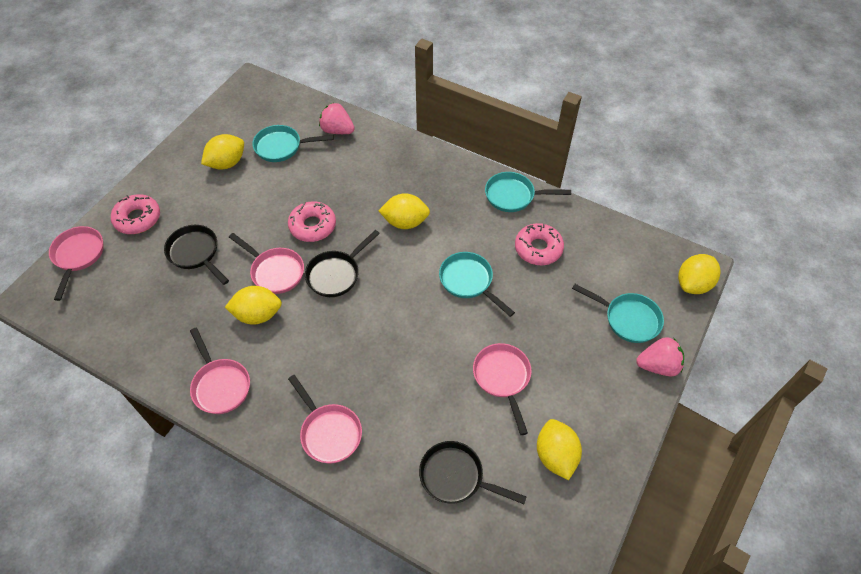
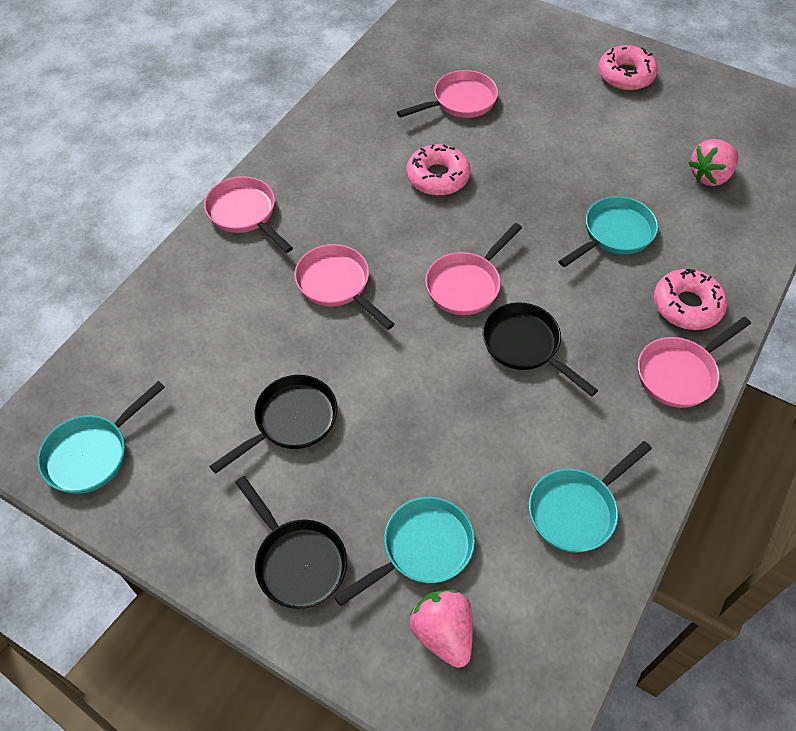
yellow lemon: 5 -> 0

